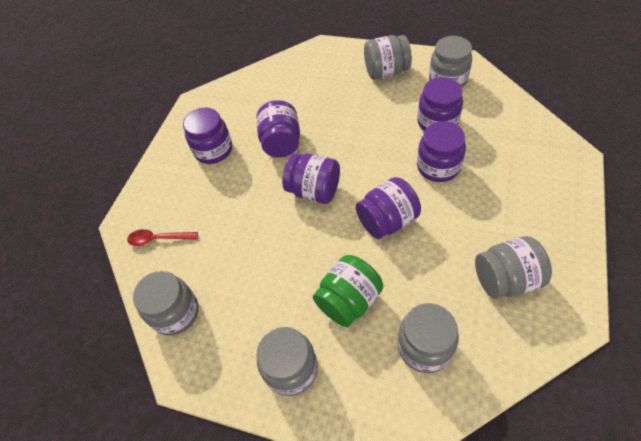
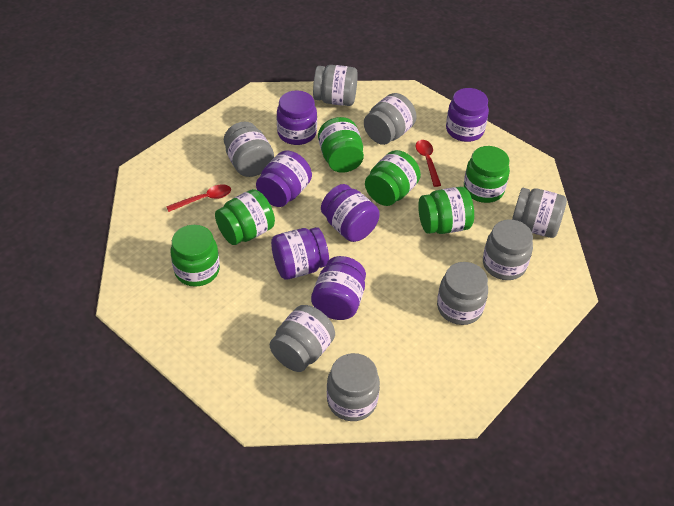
green jar: 1 -> 6
grey jar: 6 -> 8
red spoon: 1 -> 2

